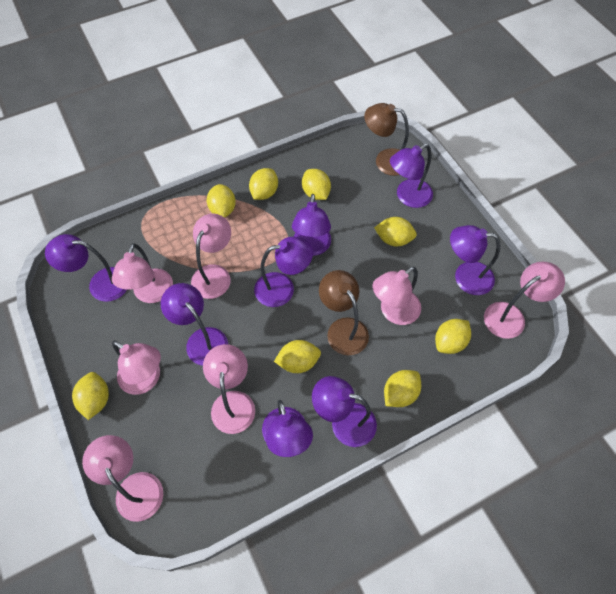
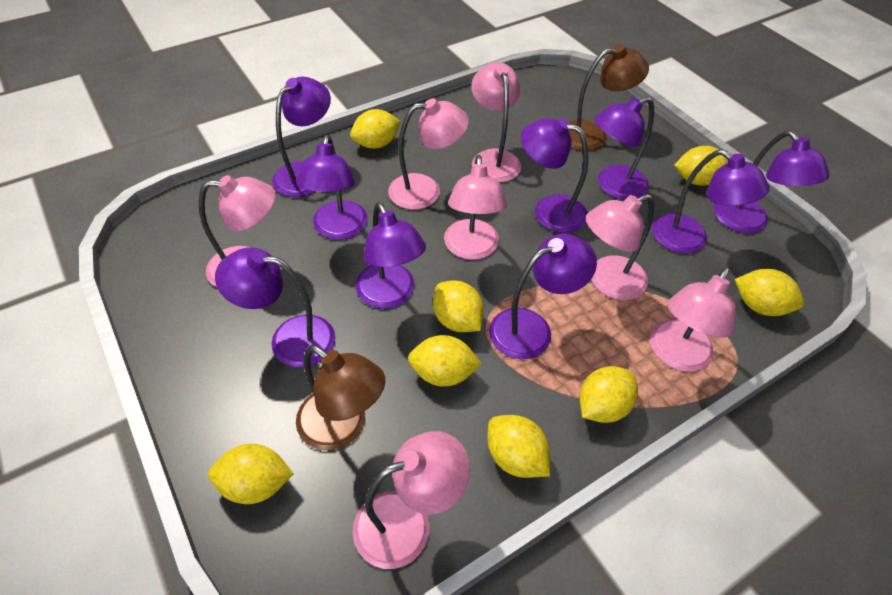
purple lamp: 8 -> 9

